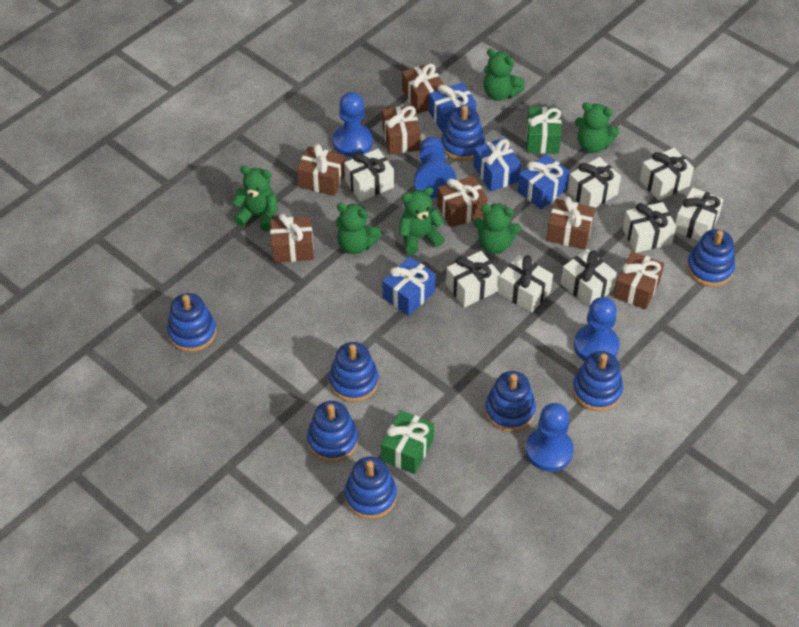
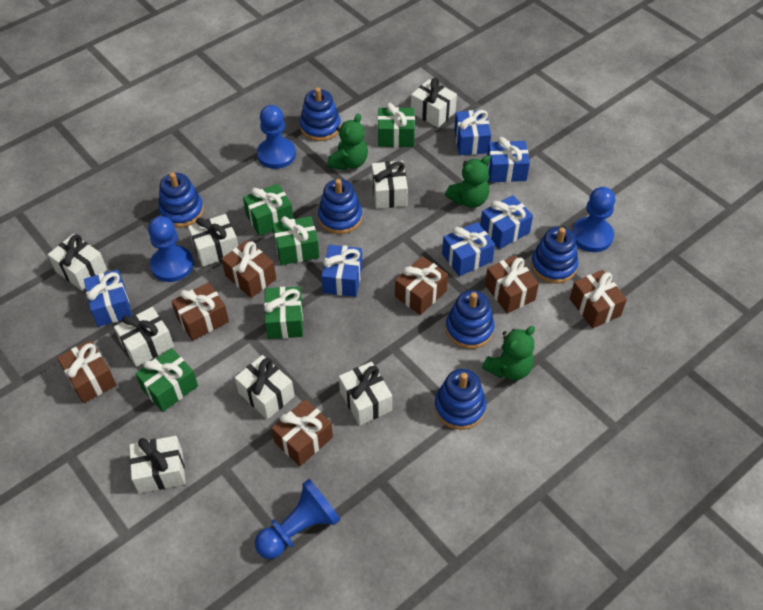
blue gift: 4 -> 6
blue stacking toy: 8 -> 6
green gift: 2 -> 5
green teddy bear: 6 -> 3

